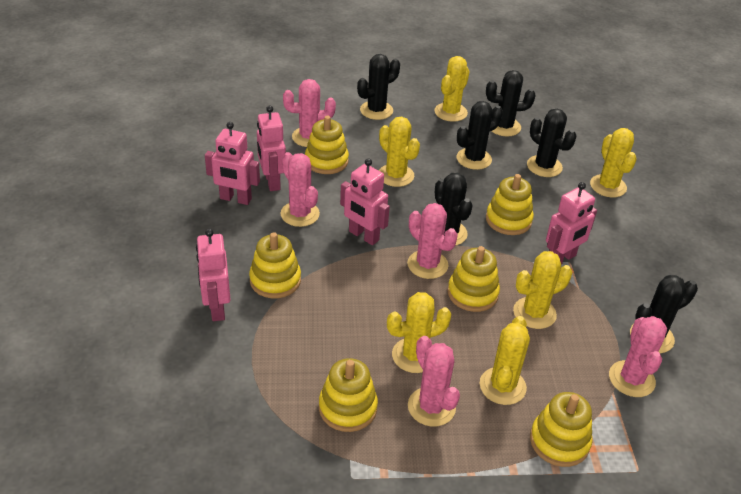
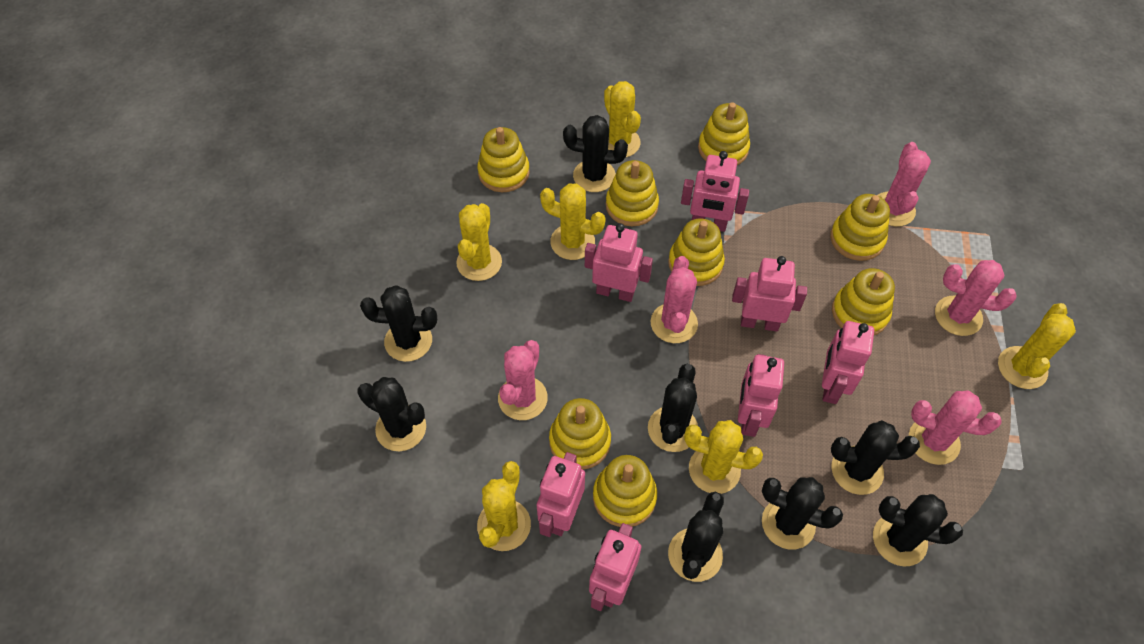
black cactus: 6 -> 8
pink robot: 5 -> 7
yellow stacking toy: 6 -> 8

